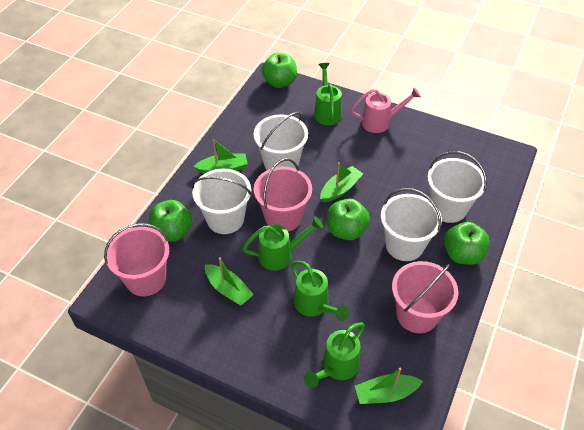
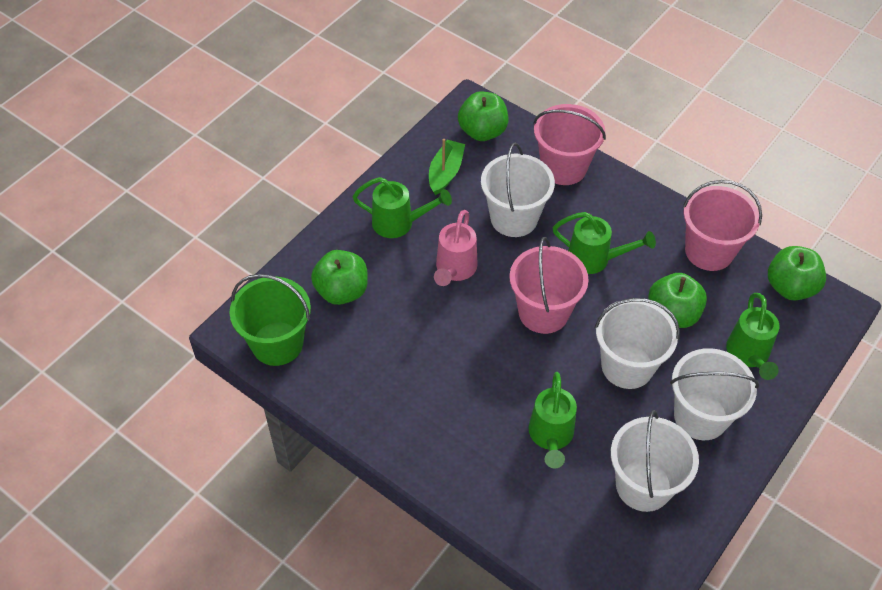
green boat: 4 -> 1
green bucket: 0 -> 1

